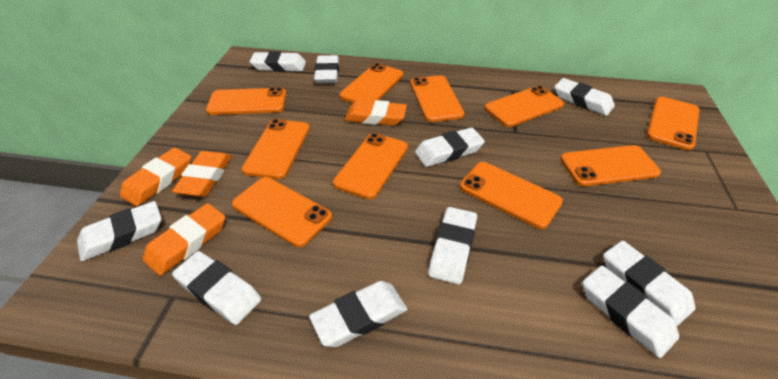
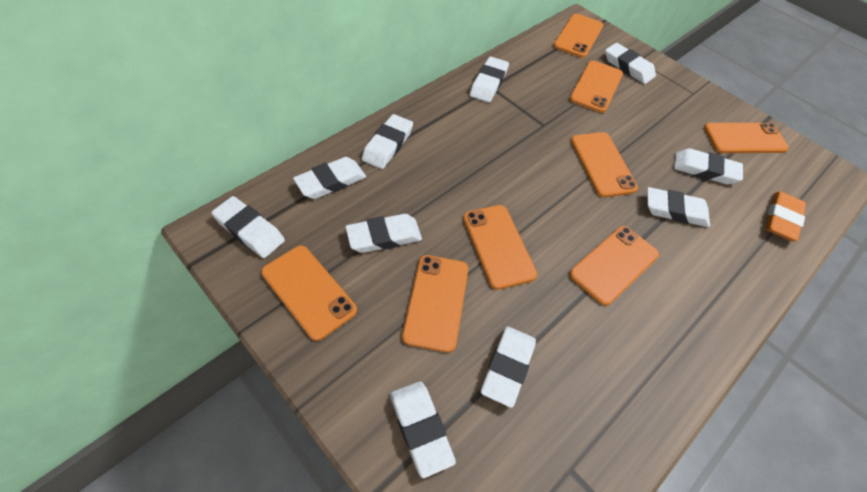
orange eraser: 4 -> 1
orange phone: 10 -> 8

